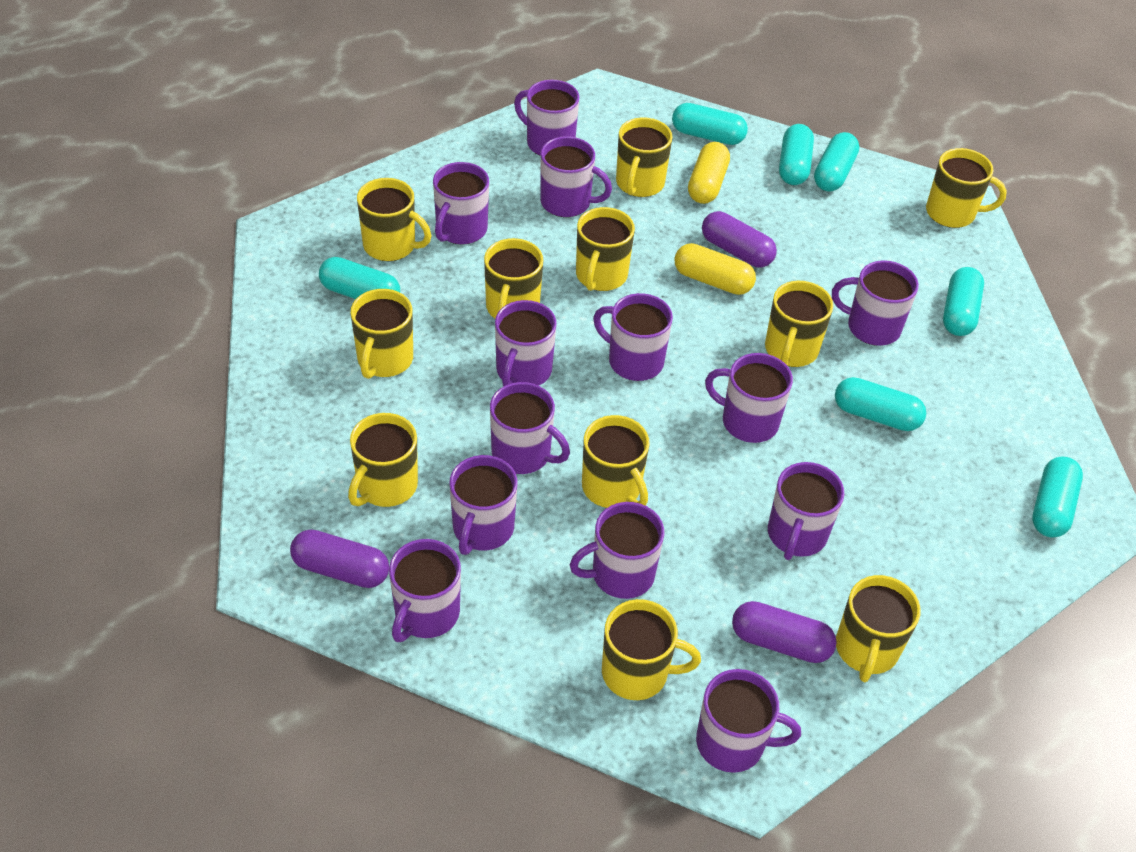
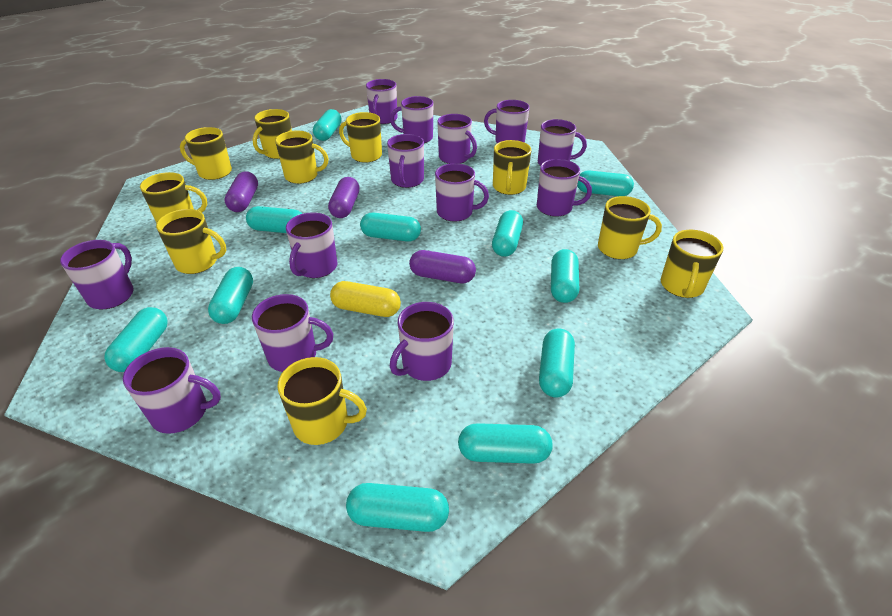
turquoise capsule: 7 -> 11
yellow capsule: 2 -> 1
yellow mug: 11 -> 10

